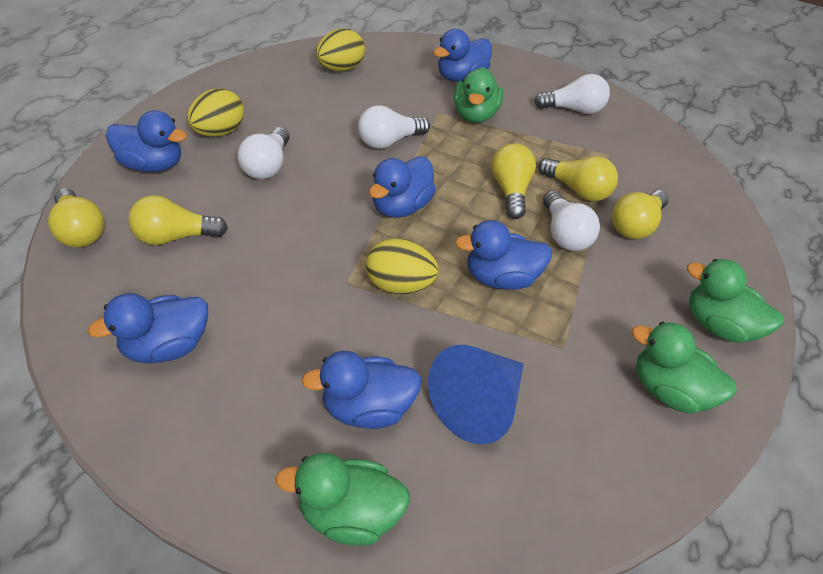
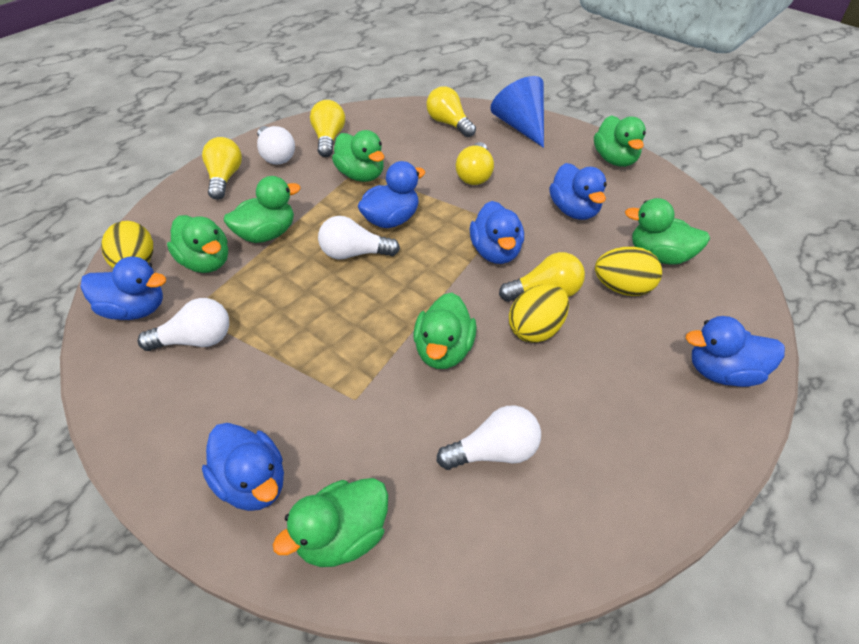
green duck: 4 -> 7

